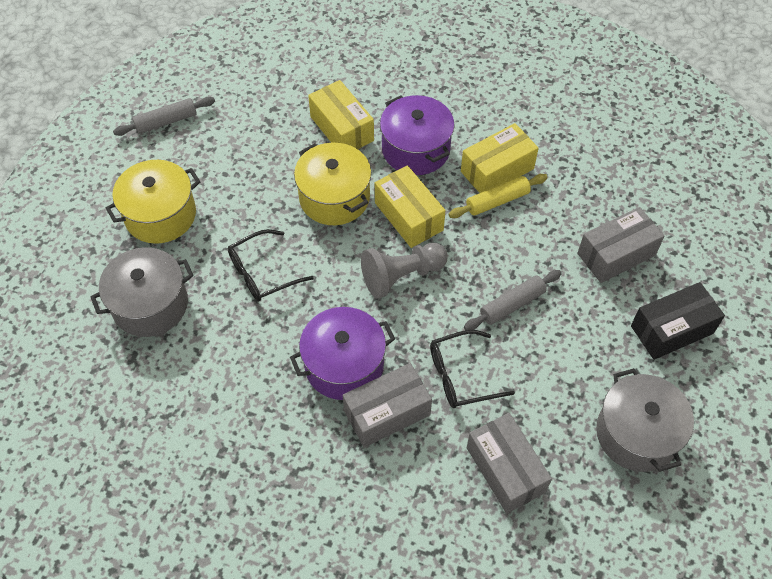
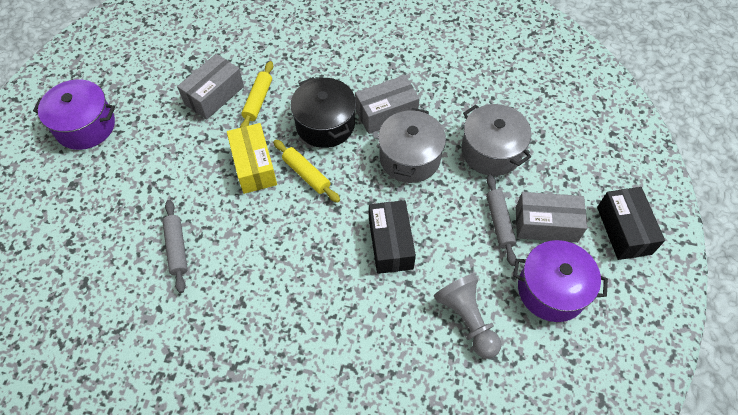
black box: 1 -> 2
black glasses: 2 -> 0
black pot: 0 -> 1
yellow box: 3 -> 1
yellow pot: 2 -> 0
yellow rolling pin: 1 -> 2

